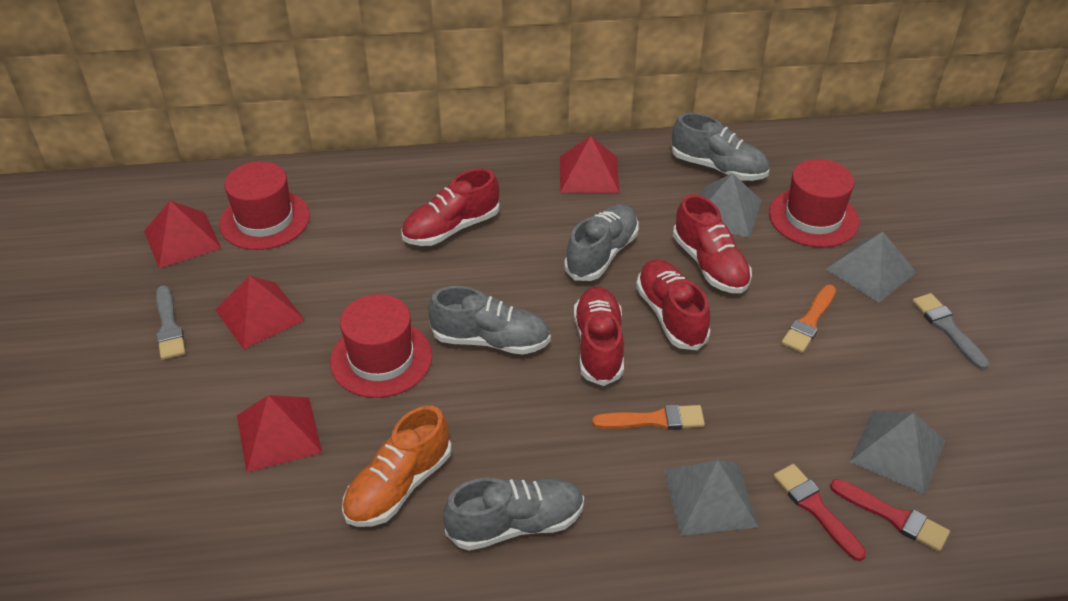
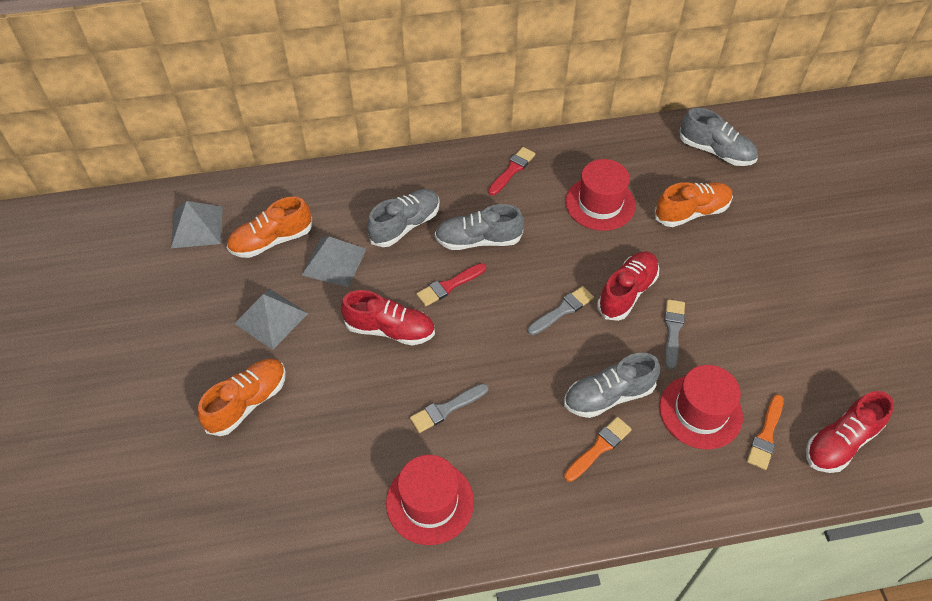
grey brush: 2 -> 3
grey pyramid: 4 -> 3
orange shoe: 1 -> 3
red pyramid: 4 -> 0
red shoe: 4 -> 3

